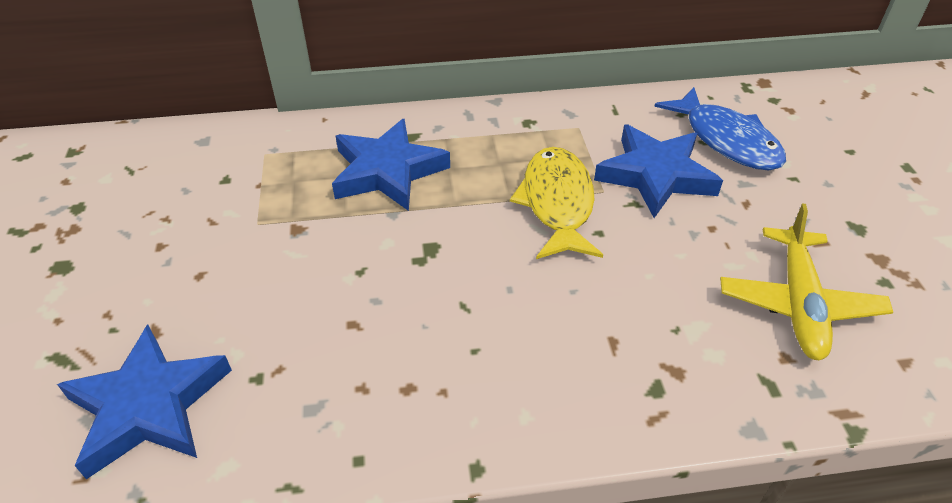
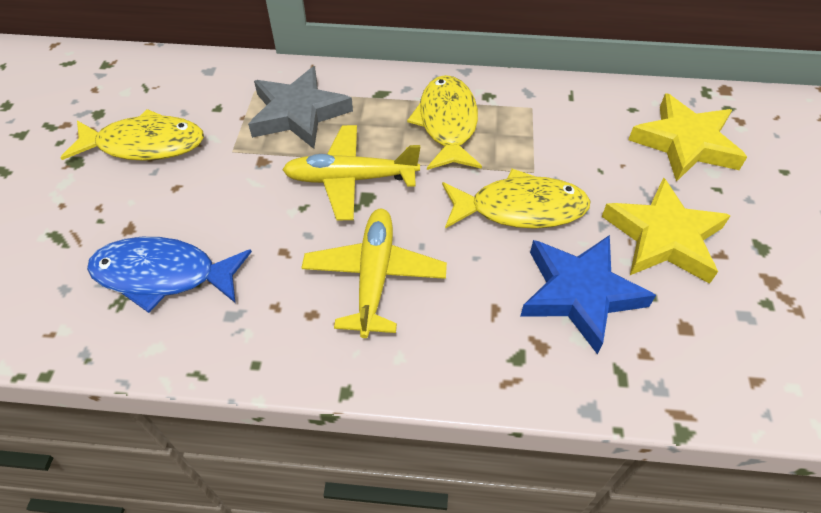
blue star: 3 -> 1
grey star: 0 -> 1
yellow fish: 1 -> 3
yellow plane: 1 -> 2
yellow star: 0 -> 2

